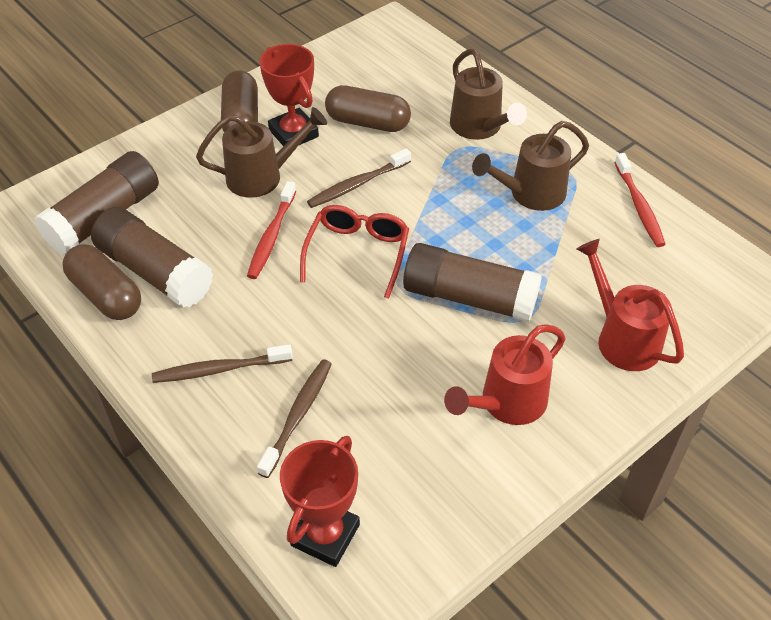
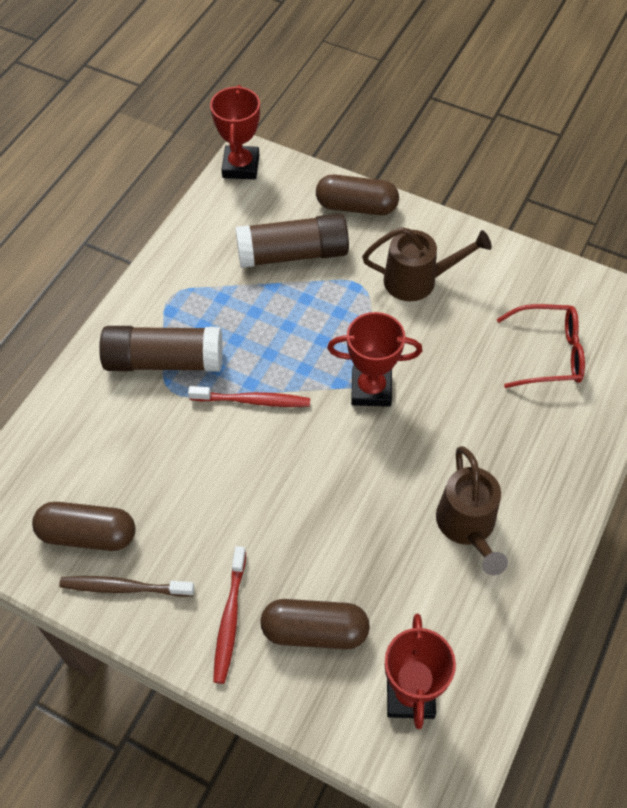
brown glue stick: 3 -> 2
brown toothbrush: 3 -> 1
brown watering can: 3 -> 2
red trophy: 2 -> 3
red watering can: 2 -> 0

